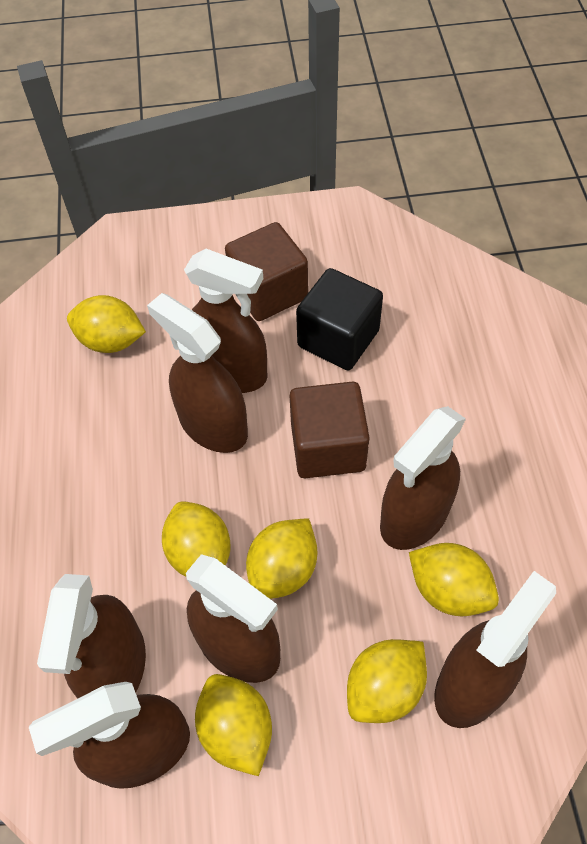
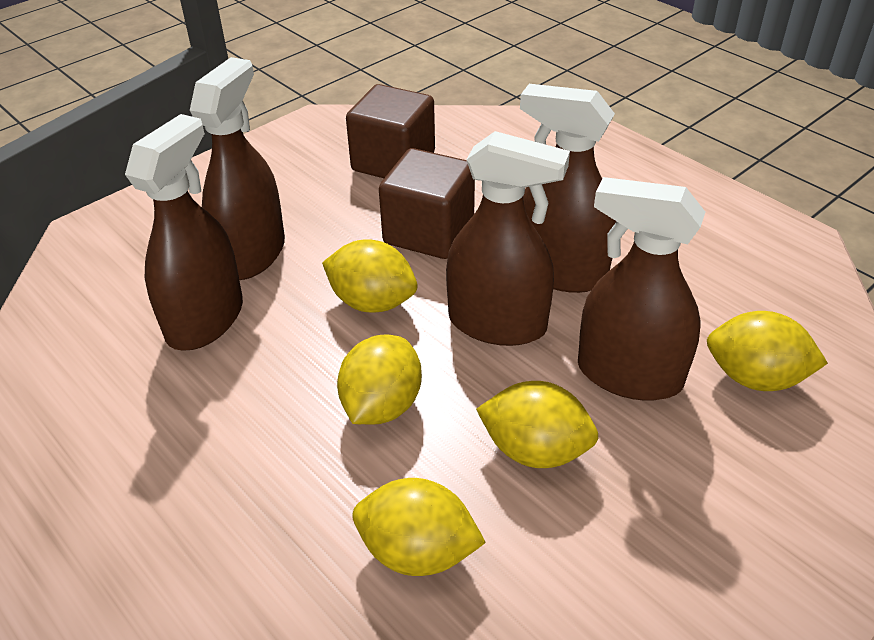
black cube: 1 -> 0
brown spray bottle: 7 -> 5
yellow lemon: 6 -> 5

